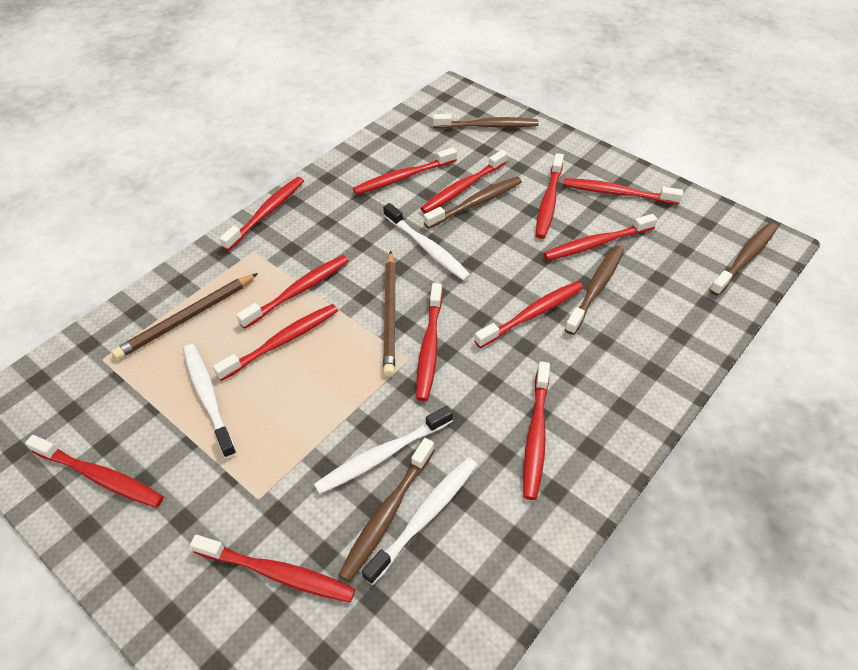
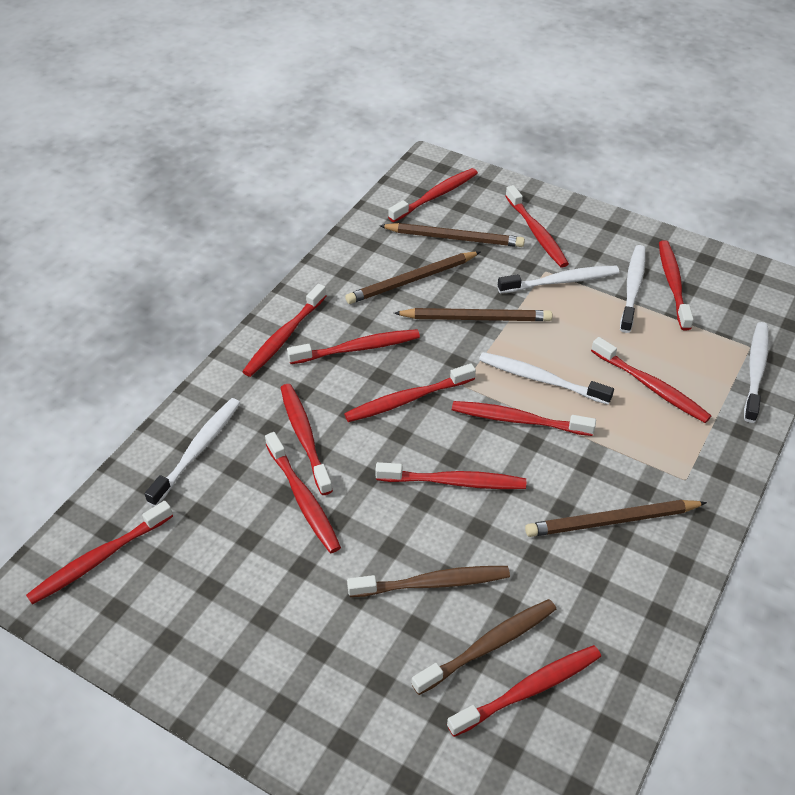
brown pencil: 2 -> 4
brown toothbrush: 5 -> 2
white toothbrush: 4 -> 5

